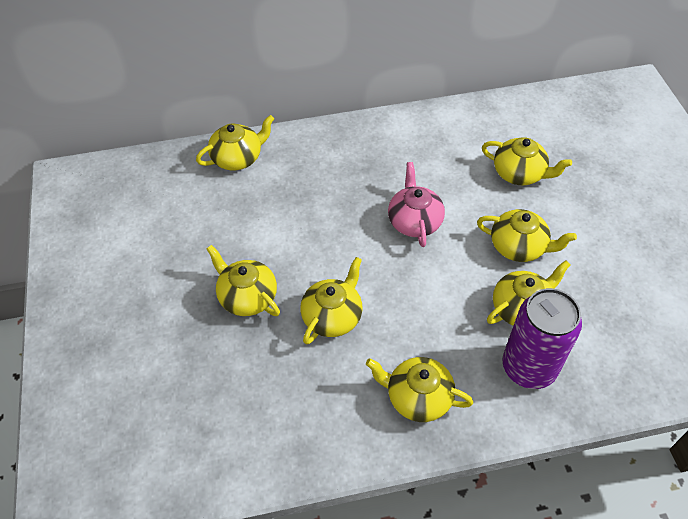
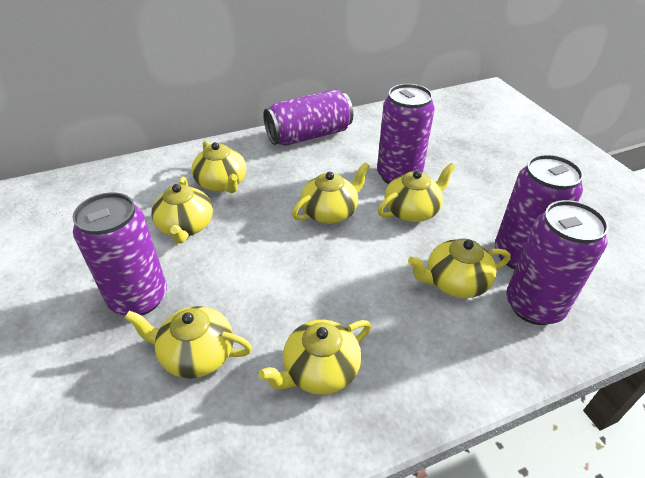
pink teapot: 1 -> 0
purple can: 1 -> 5

